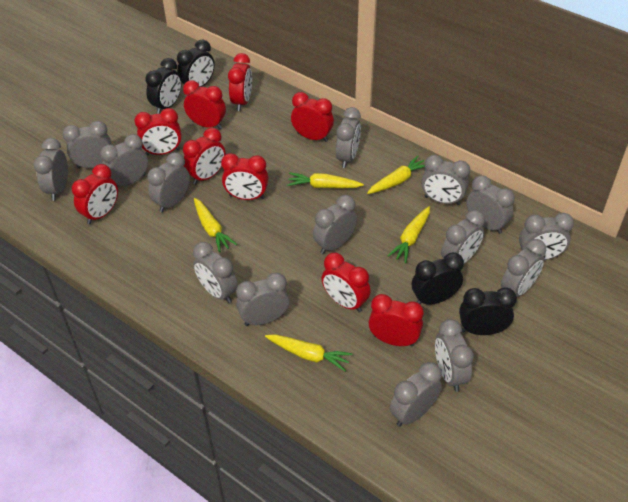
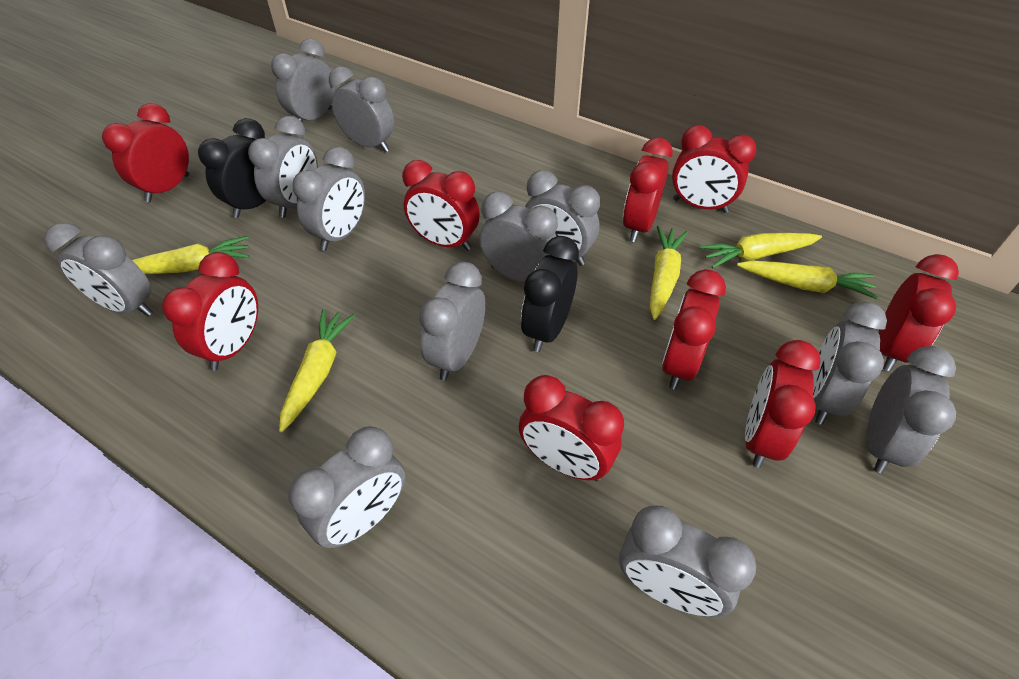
black clock: 4 -> 2
grey clock: 15 -> 12

